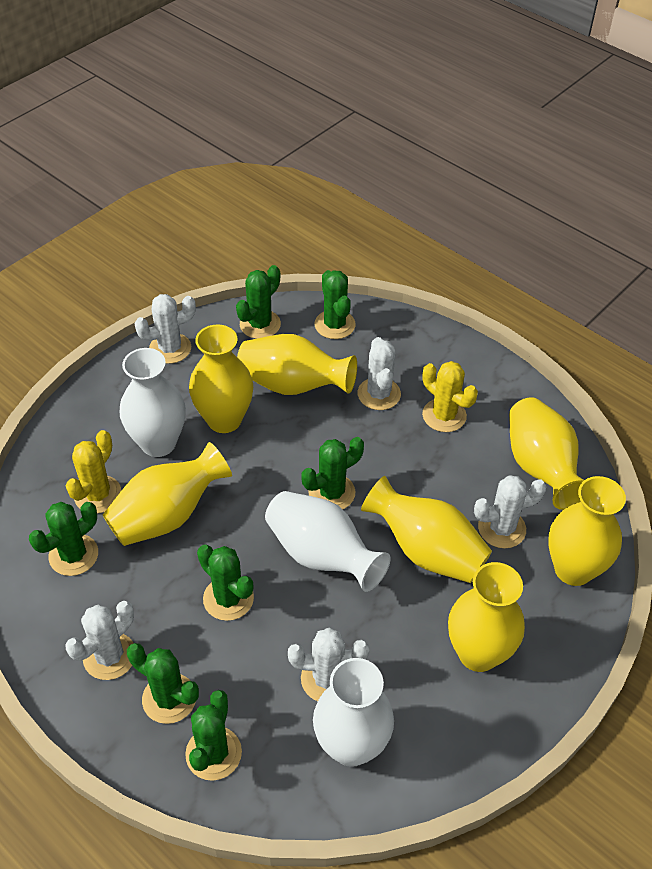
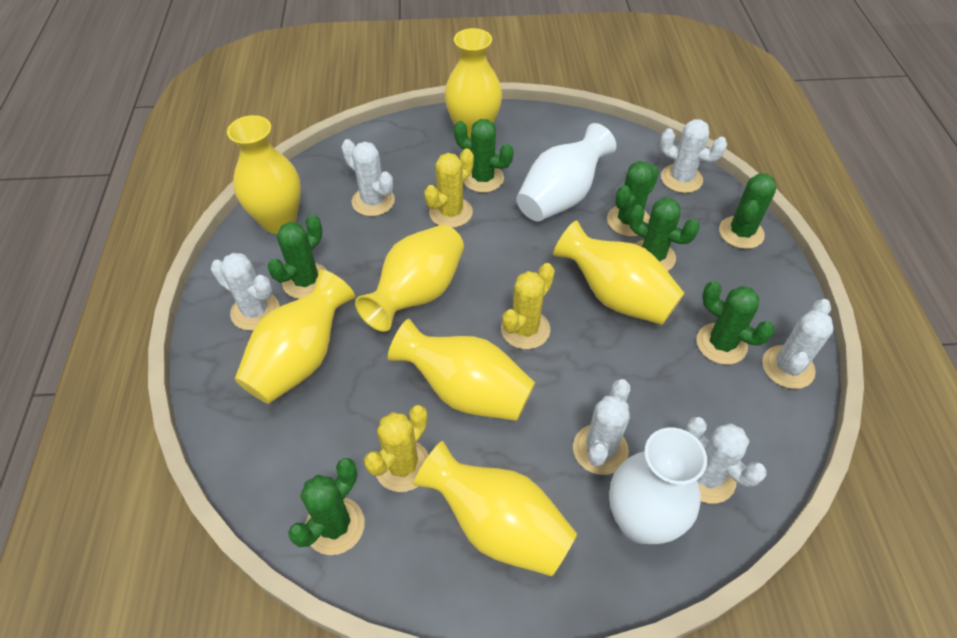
white cactus: 5 -> 6
white vase: 3 -> 2
yellow cactus: 2 -> 3

